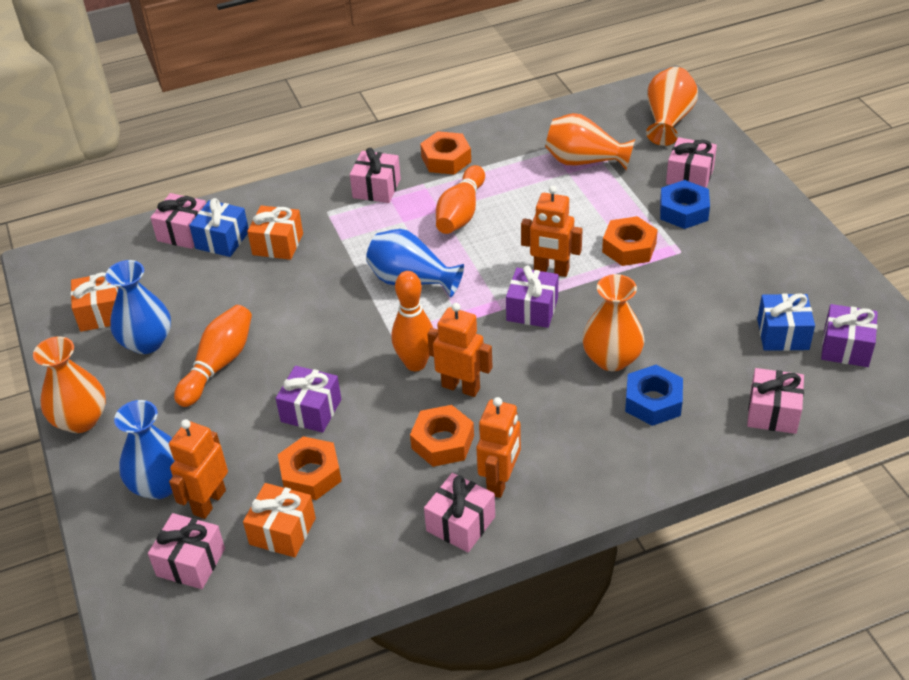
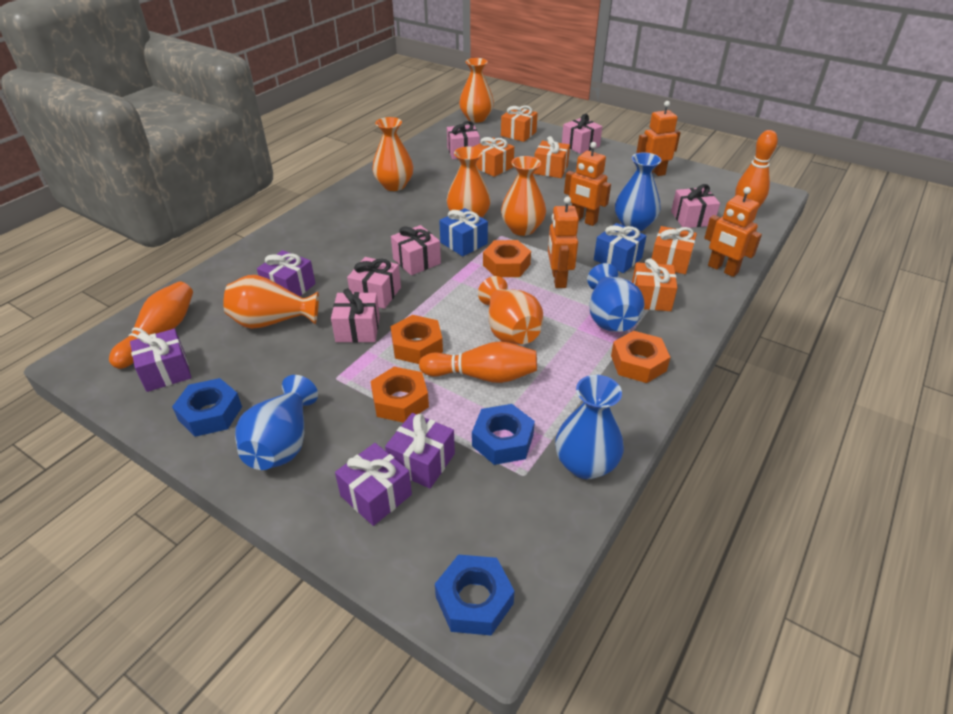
blue nut: 2 -> 3
blue vase: 3 -> 4
orange gift: 3 -> 5
orange vase: 4 -> 6
purple gift: 3 -> 4

